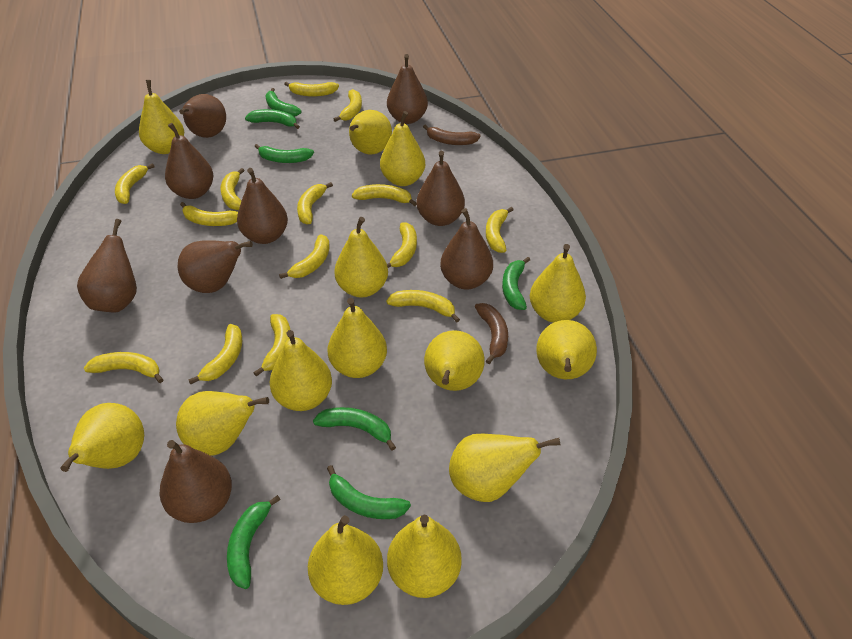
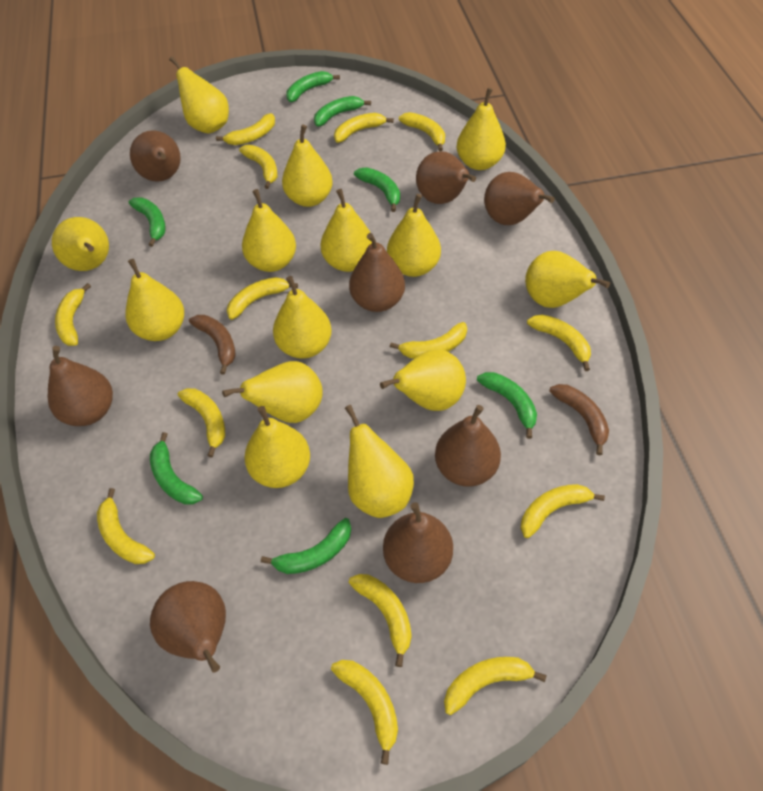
brown pear: 9 -> 8

